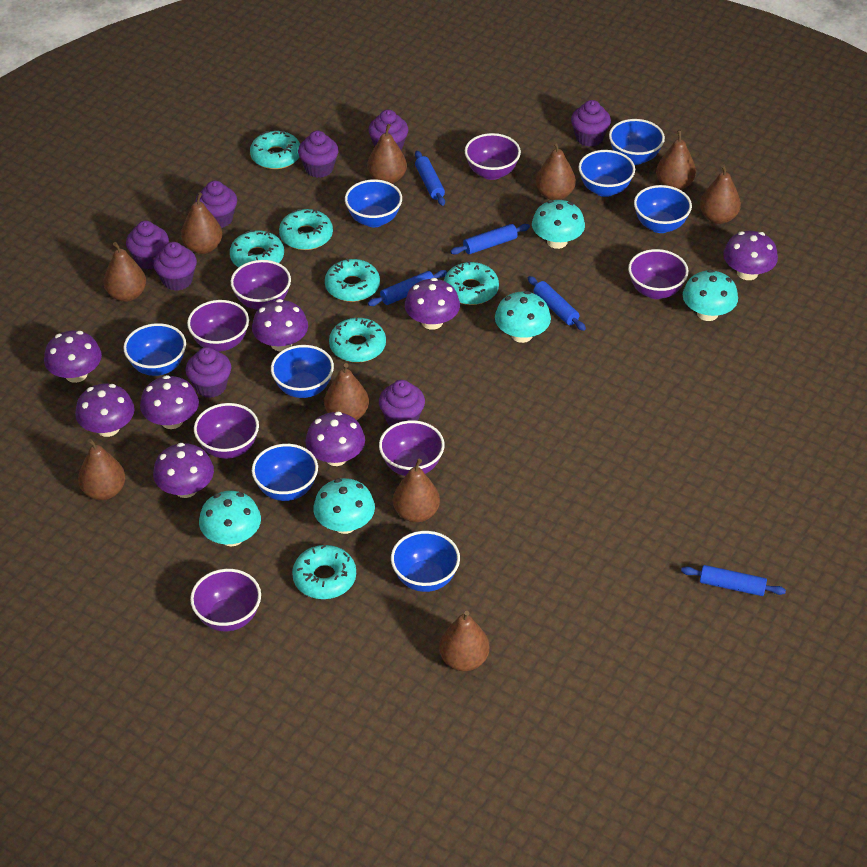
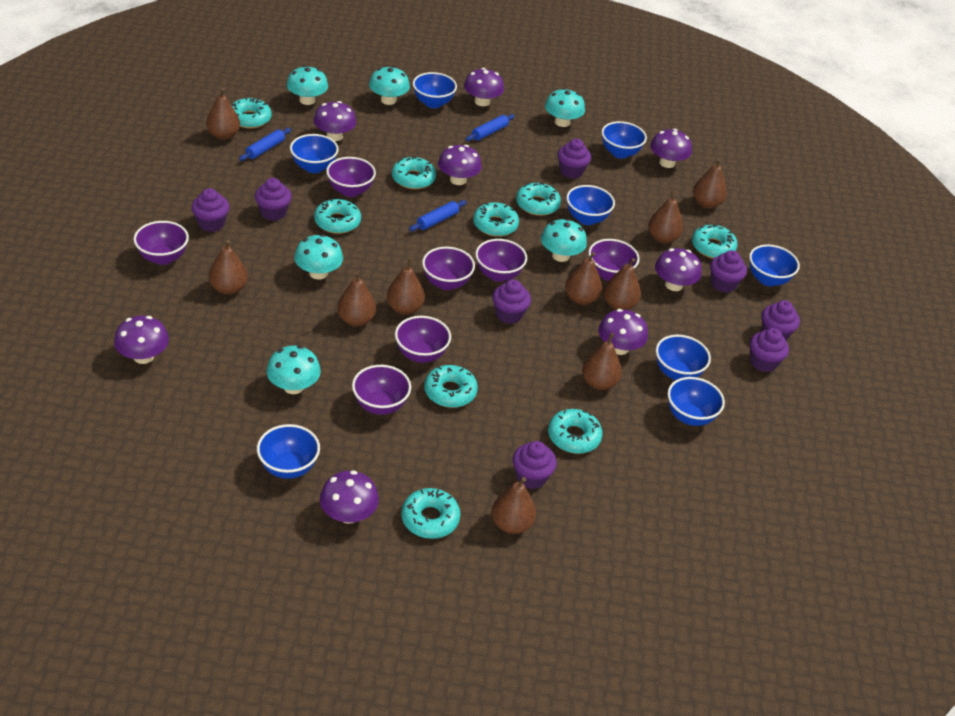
blue rolling pin: 5 -> 3
turquoise donut: 7 -> 9
turquoise mushroom: 5 -> 6

